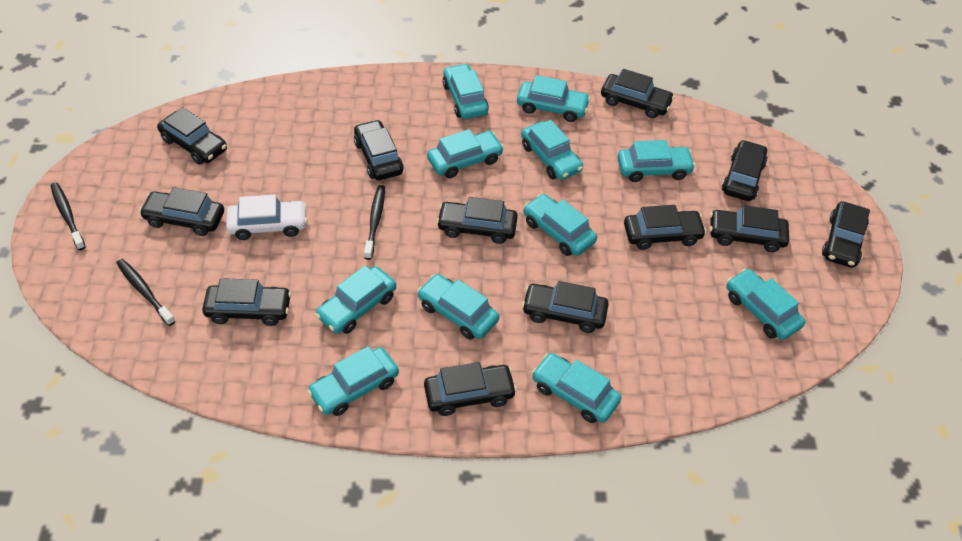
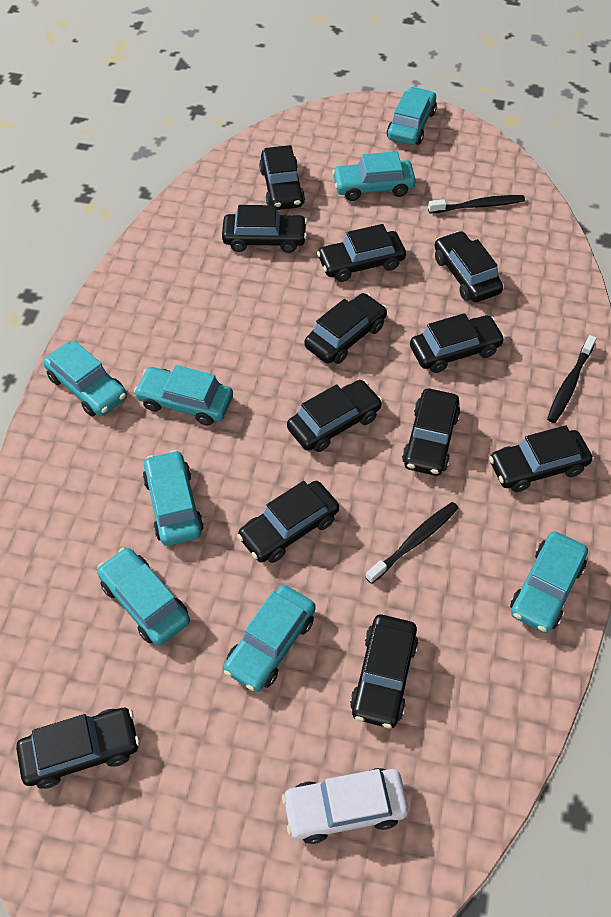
turquoise car: 11 -> 8

